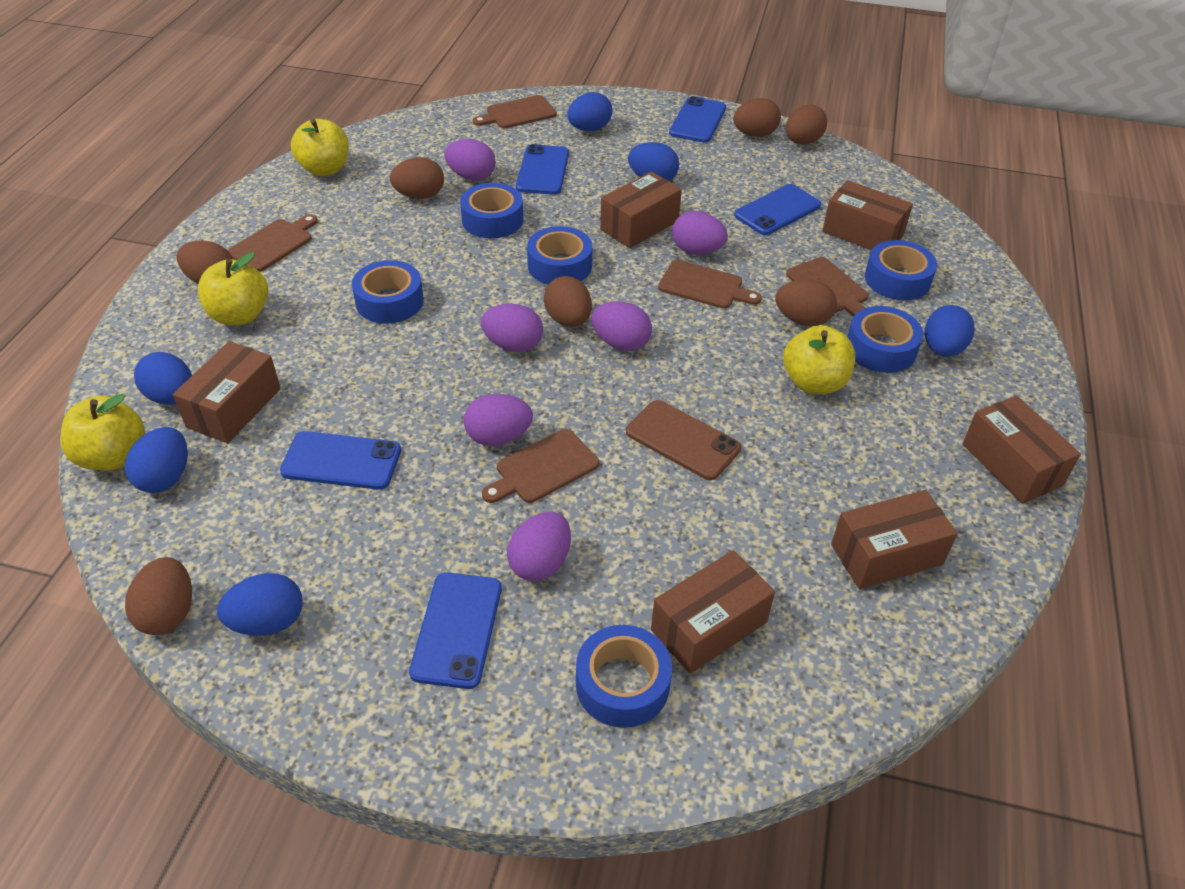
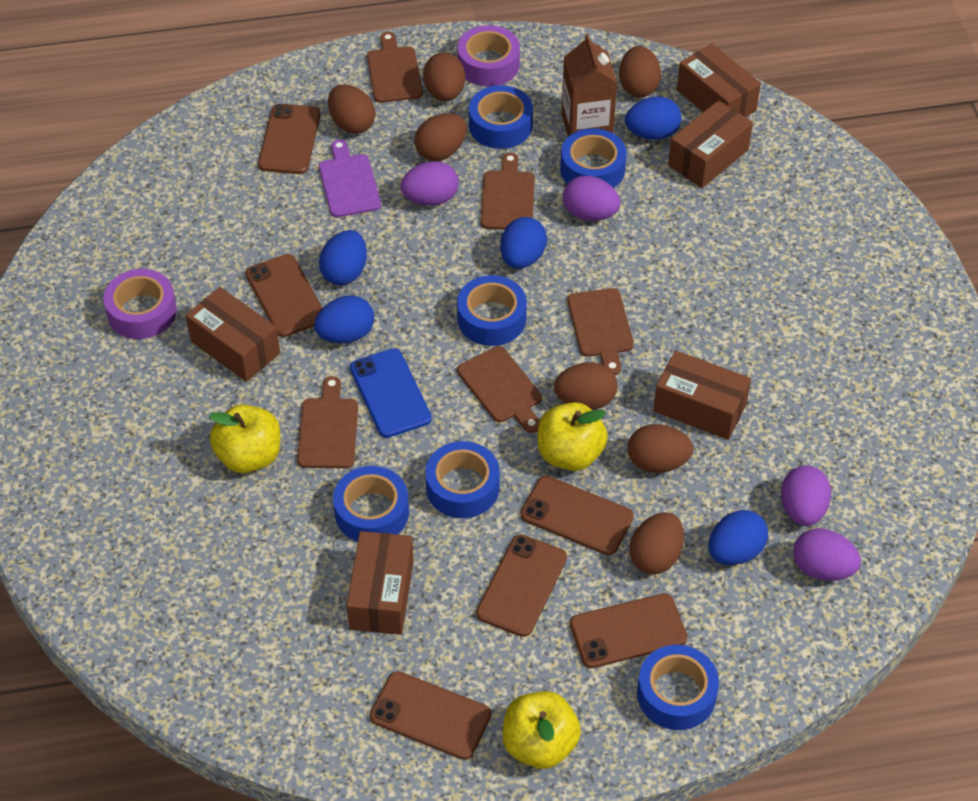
blue egg: 6 -> 5
blue phone: 5 -> 1
brown box: 6 -> 5
brown carton: 0 -> 1
brown phone: 1 -> 6
purple cutting board: 0 -> 1
purple egg: 6 -> 4
purple tape: 0 -> 2
yellow apple: 4 -> 3

